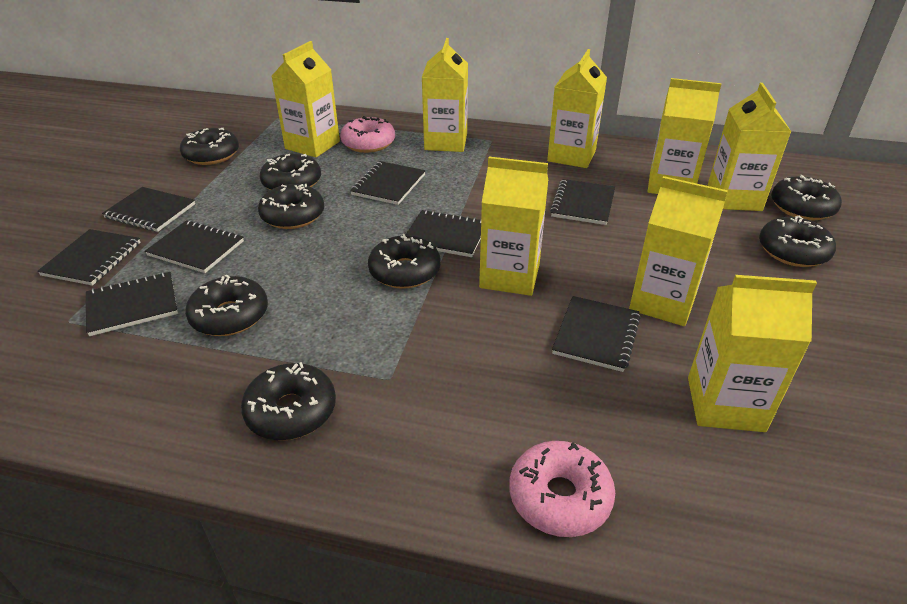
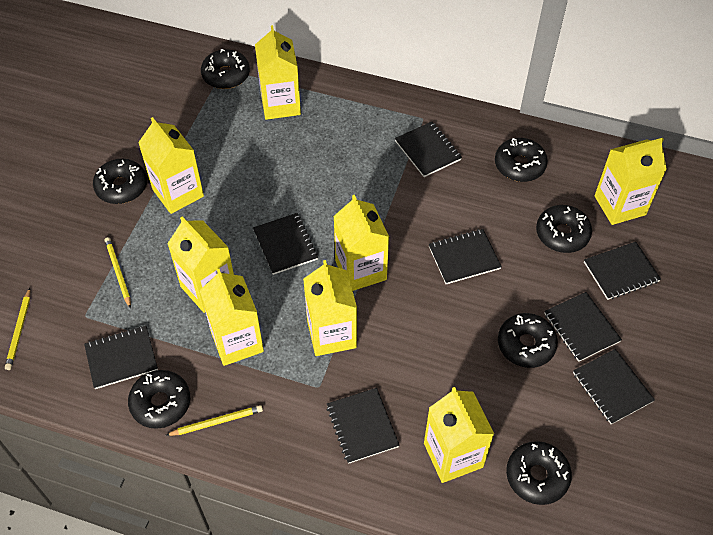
black donut: 8 -> 7
pink donut: 2 -> 0
yellow pencil: 0 -> 3

